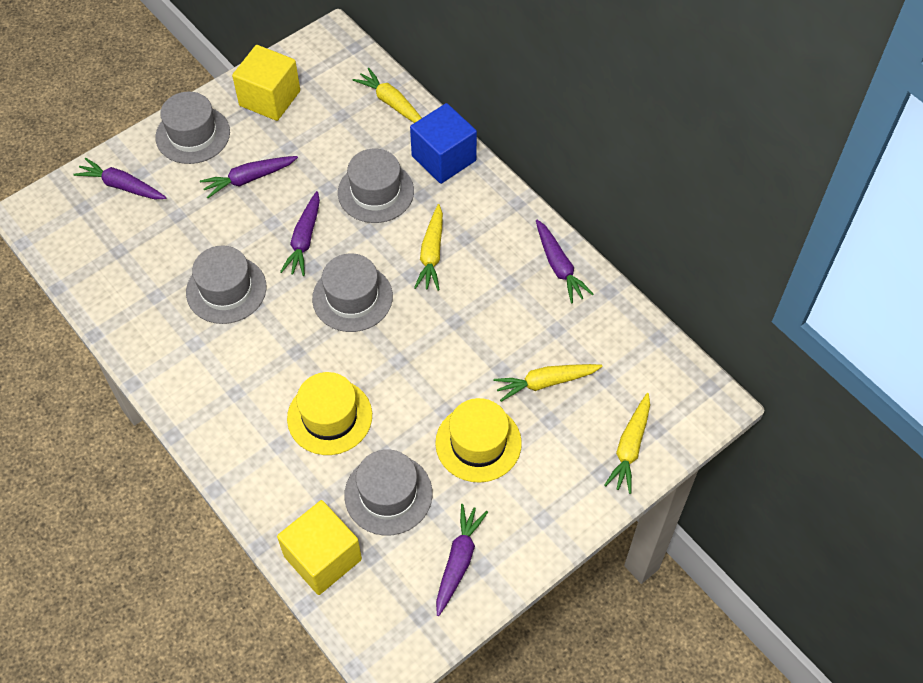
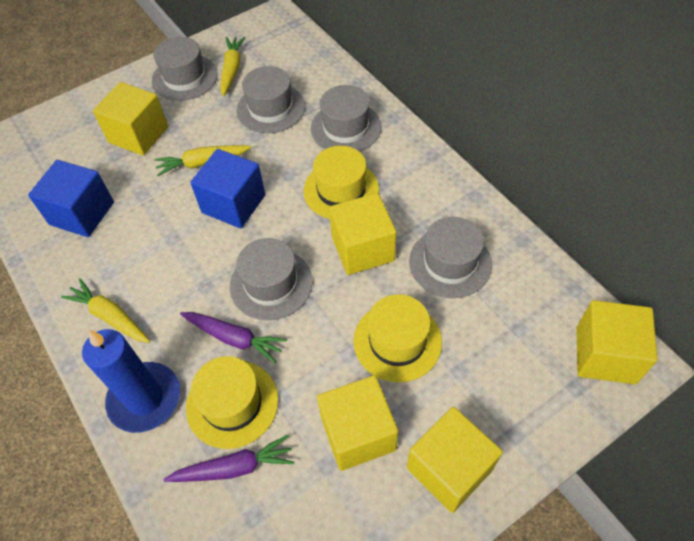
blue candle: 0 -> 1
blue cube: 1 -> 2
purple carrot: 5 -> 2
yellow carrot: 4 -> 3
yellow cube: 2 -> 5
yellow hat: 2 -> 3

